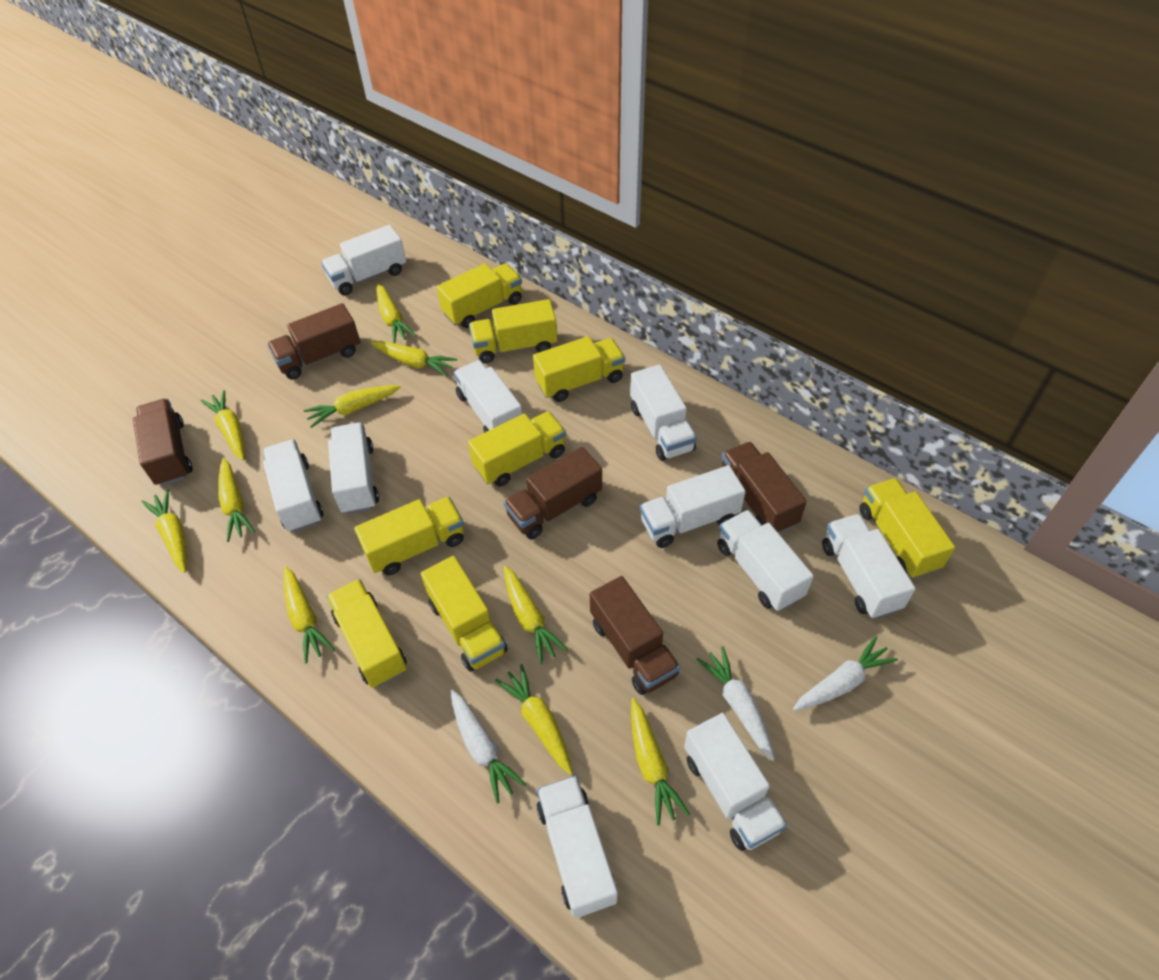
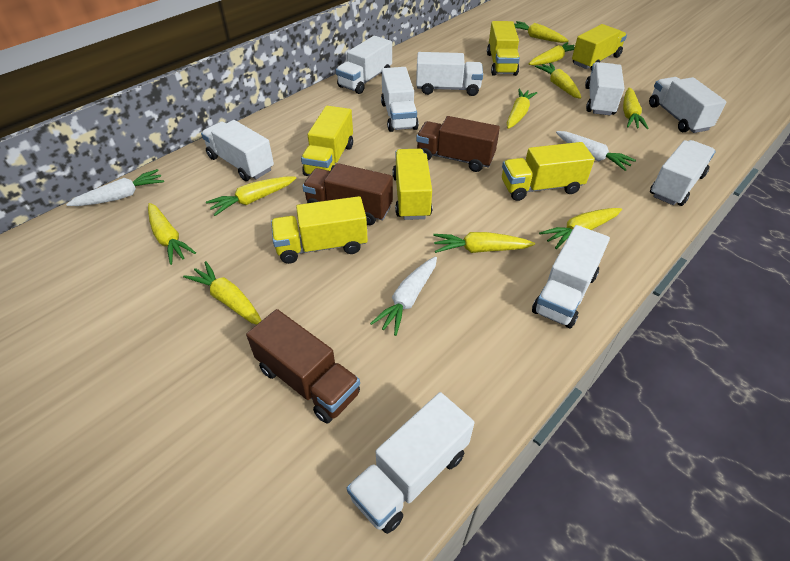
brown truck: 5 -> 3
white truck: 10 -> 9
yellow truck: 8 -> 6

